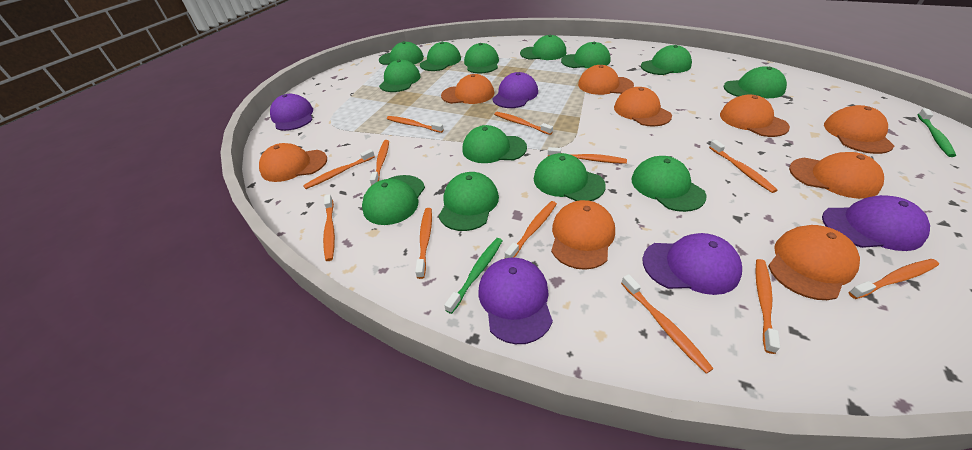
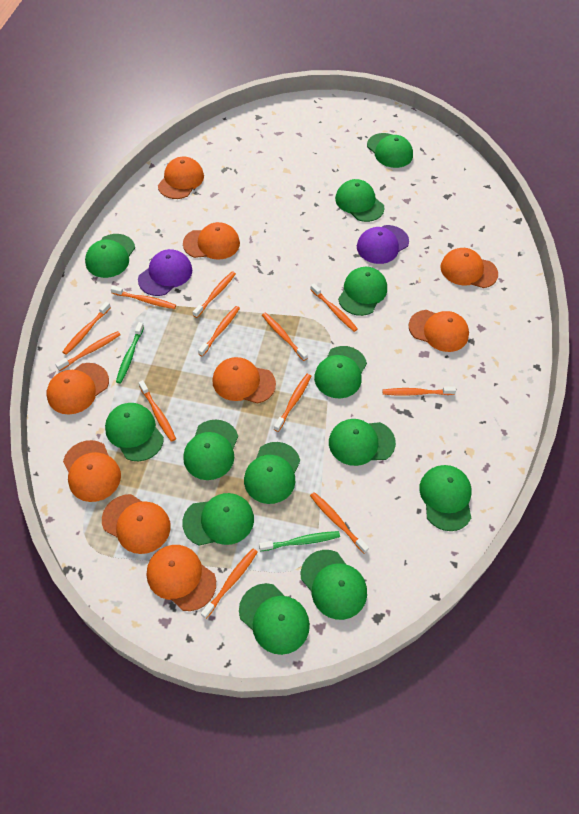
purple cap: 5 -> 2

